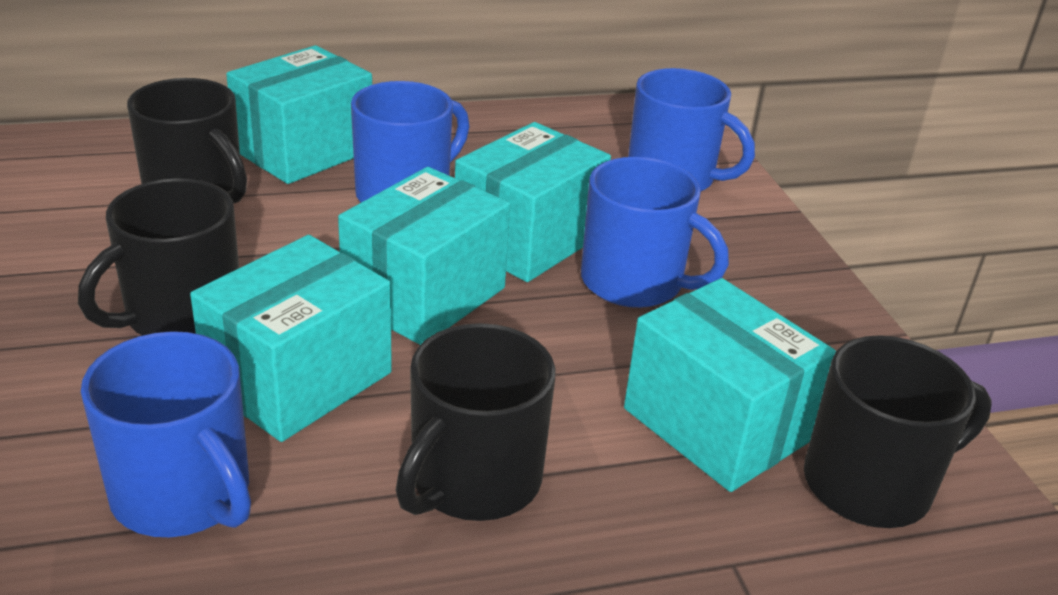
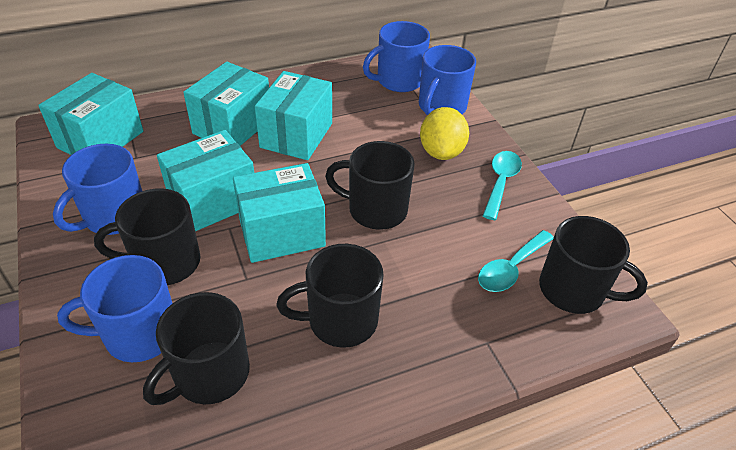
black mug: 4 -> 5
turquoise spoon: 0 -> 2
yellow lemon: 0 -> 1

